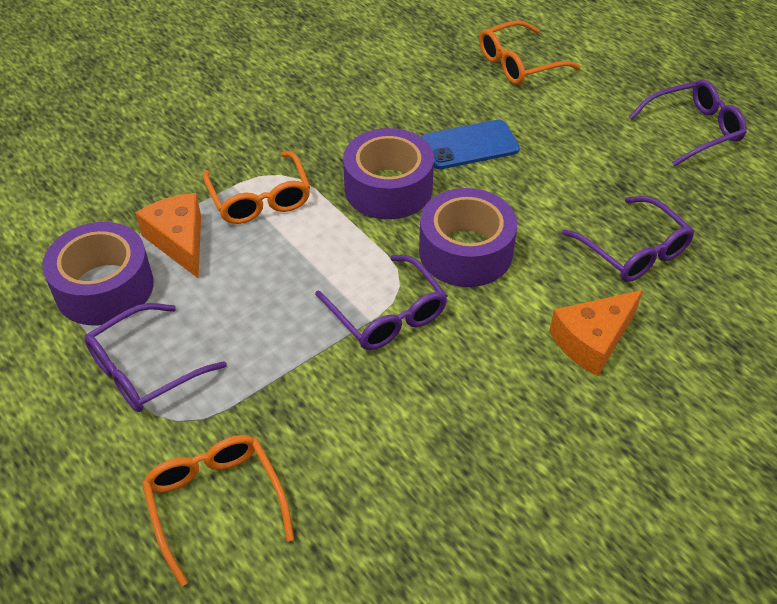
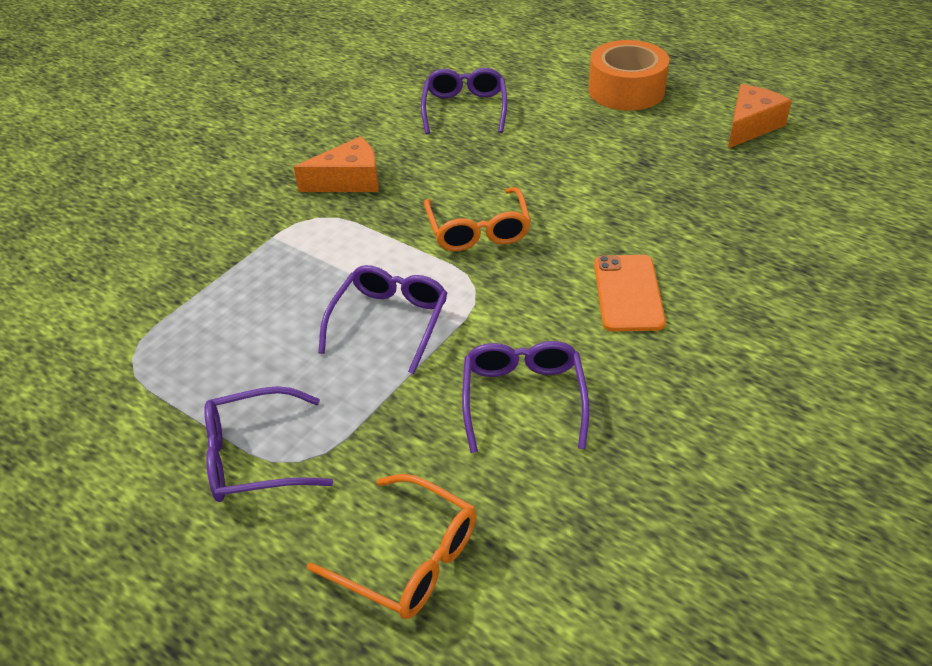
blue phone: 1 -> 0
orange glasses: 3 -> 2
orange phone: 0 -> 1
orange tape: 0 -> 1
purple tape: 3 -> 0

